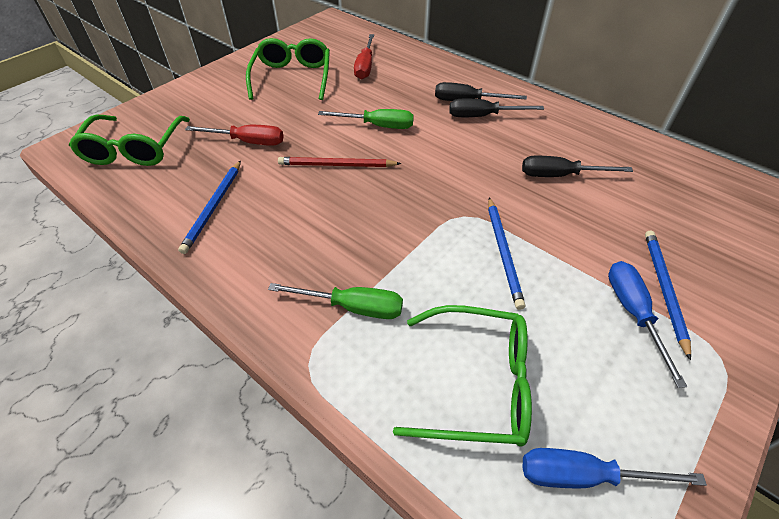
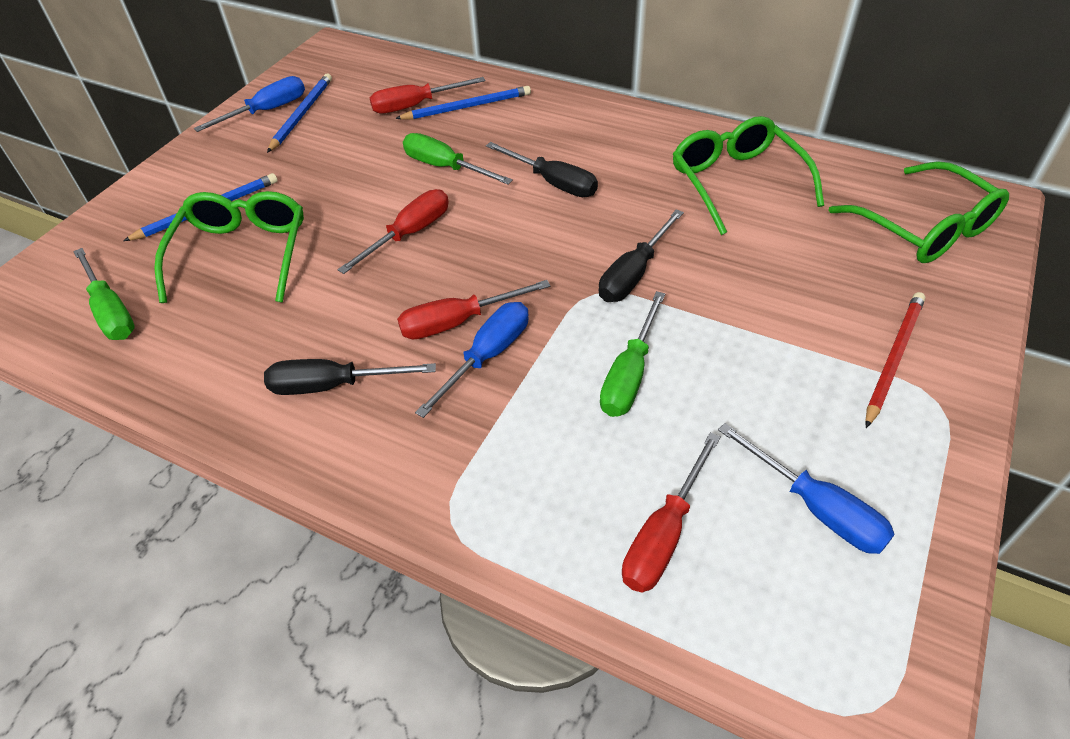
blue screwdriver: 2 -> 3
green screwdriver: 2 -> 3
red screwdriver: 2 -> 4

